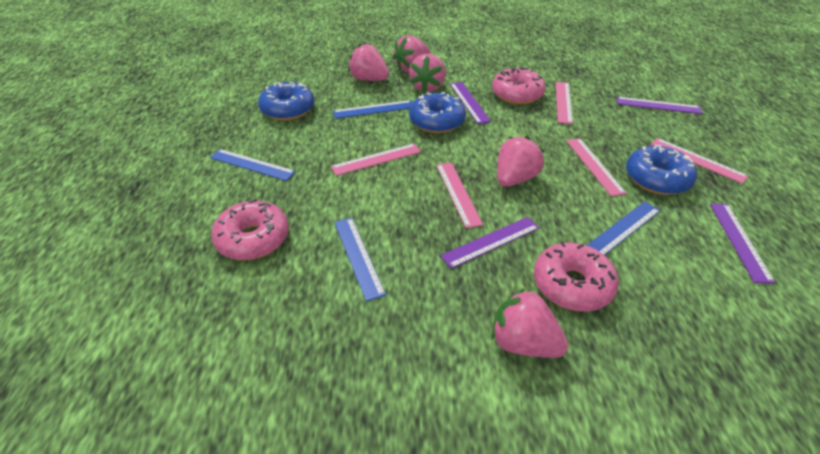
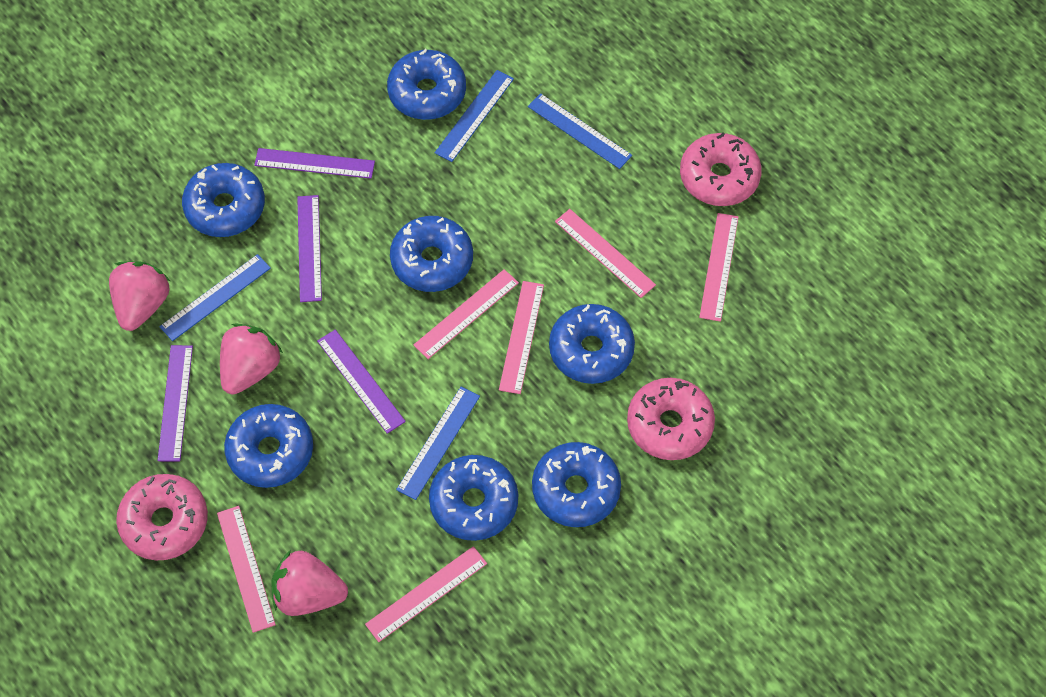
blue donut: 3 -> 7
pink ruler: 5 -> 6
pink strawberry: 5 -> 3

